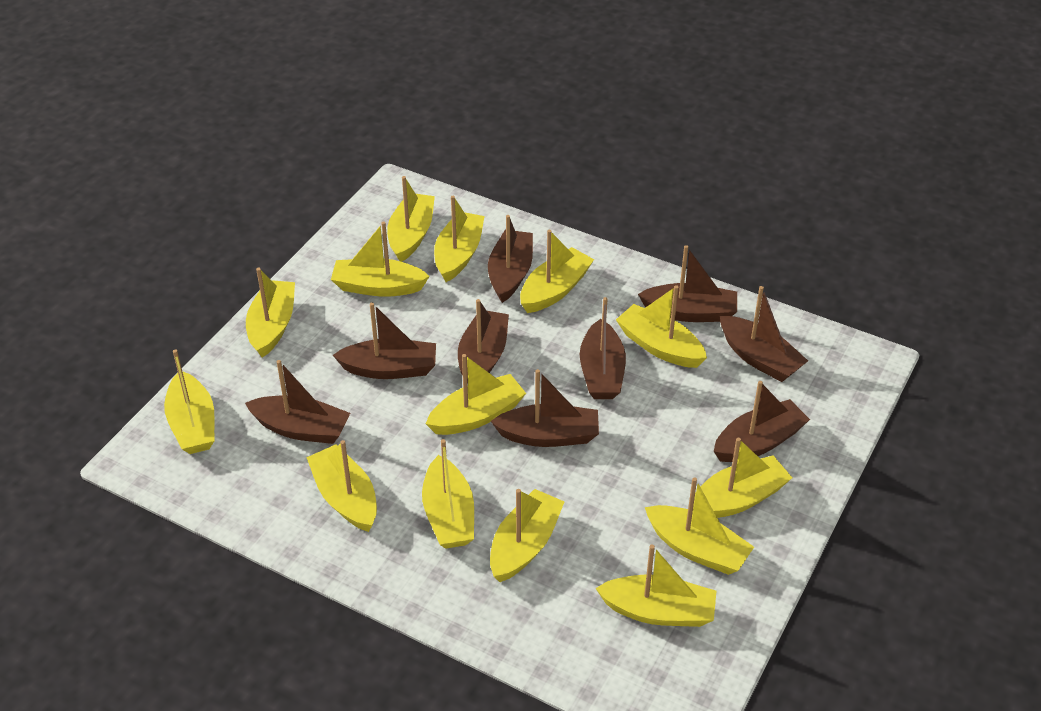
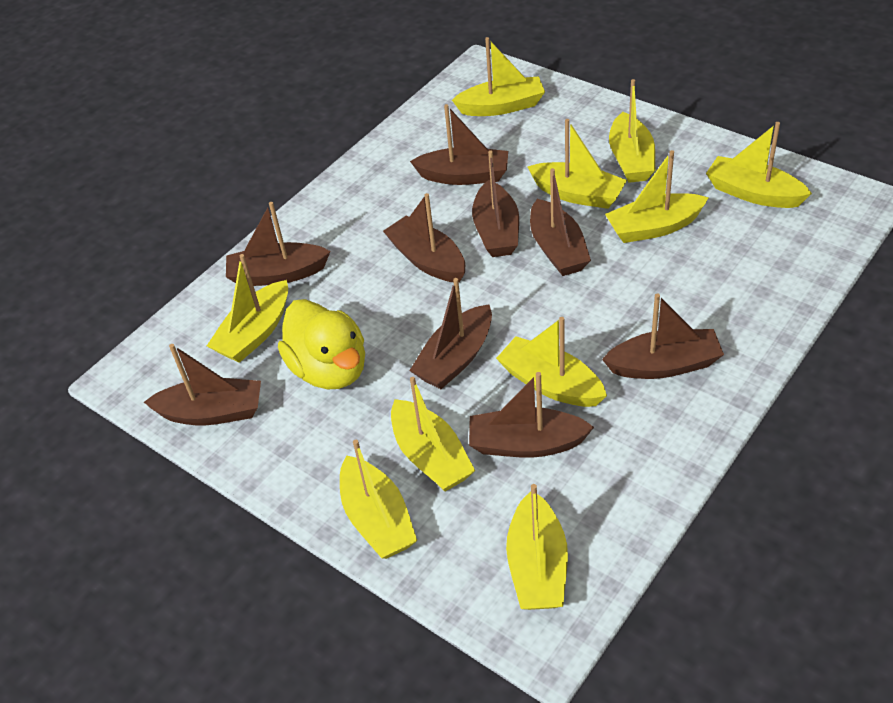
yellow boat: 14 -> 10
yellow duck: 0 -> 1

